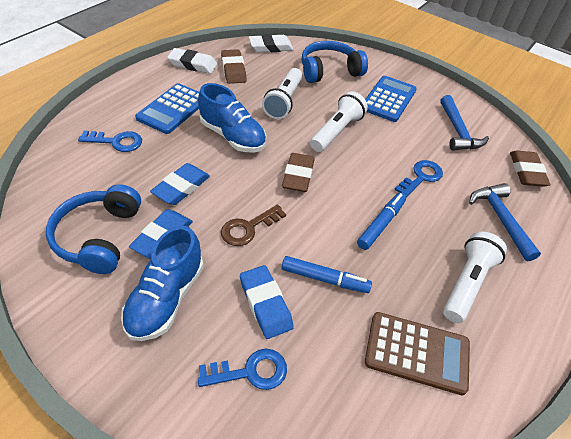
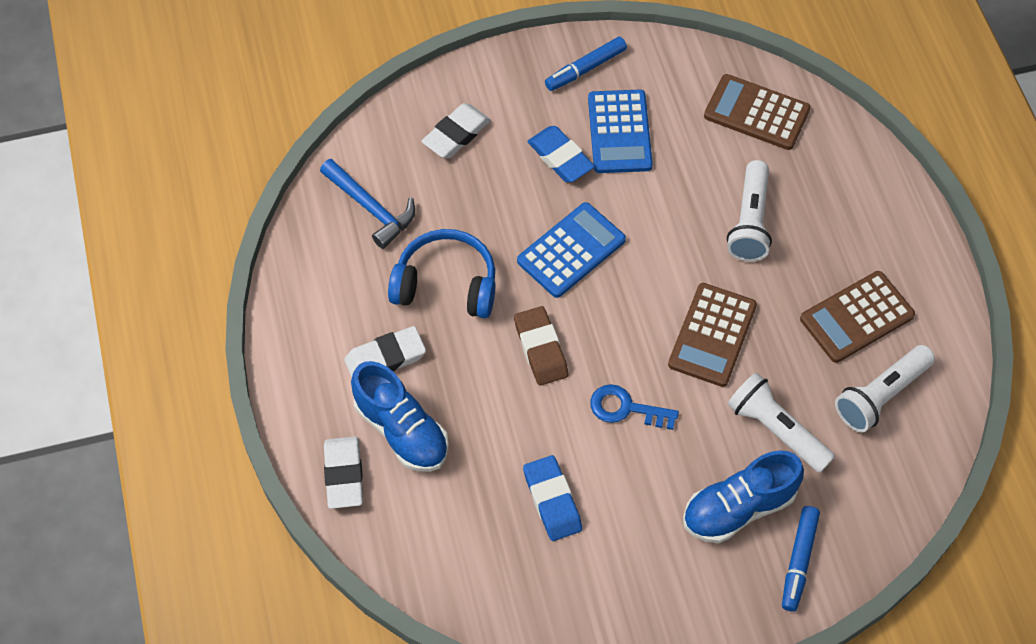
blue eraser: 3 -> 2
blue hammer: 2 -> 1
blue headphones: 2 -> 1
blue key: 3 -> 1
brown calculator: 1 -> 3
brown eraser: 3 -> 1
brown key: 1 -> 0
white eraser: 2 -> 3

